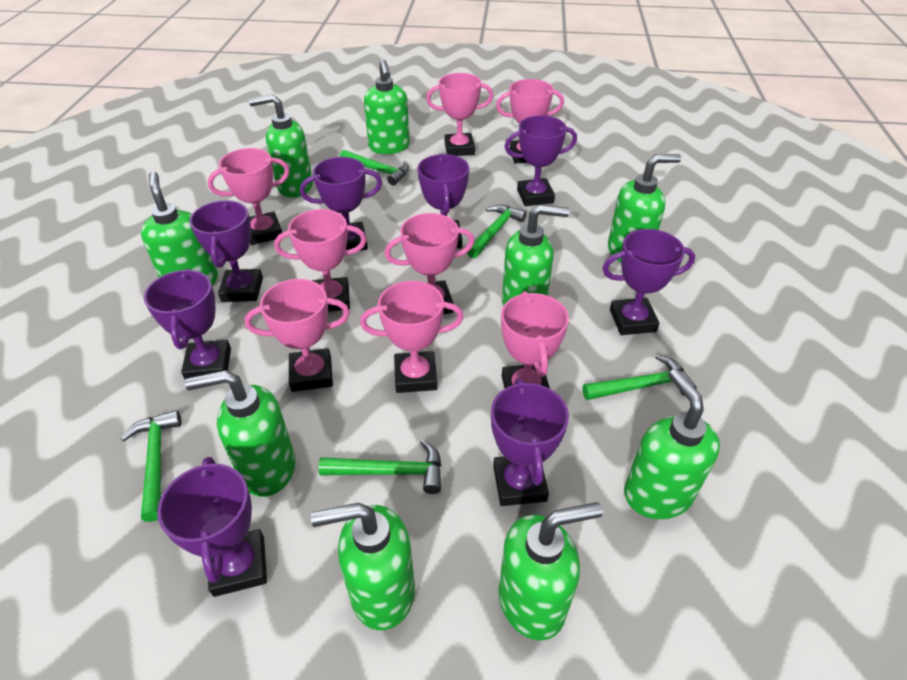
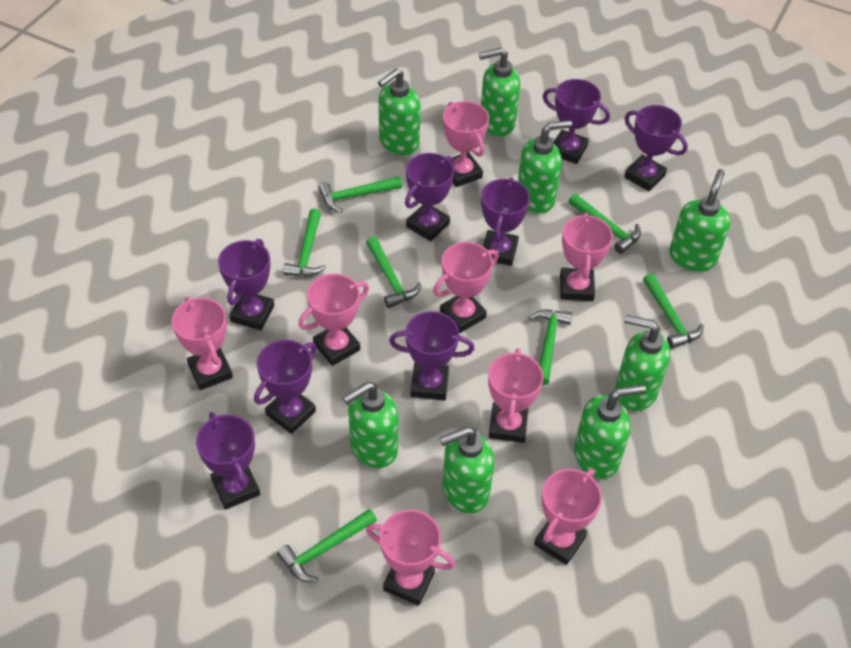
green hammer: 5 -> 7
green soap dispenser: 9 -> 8

